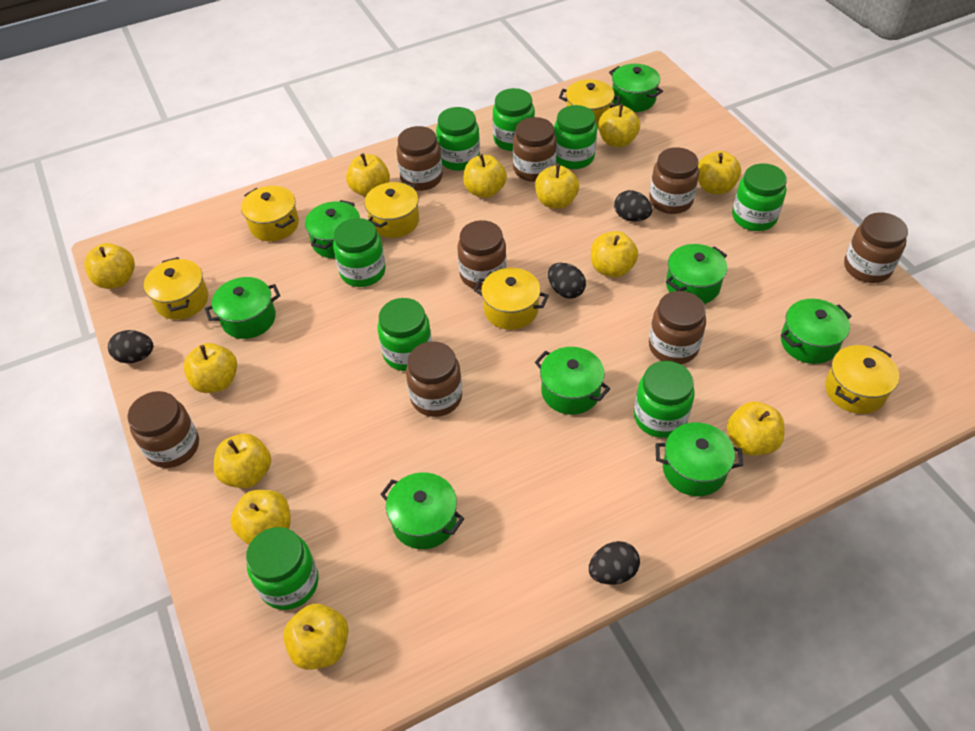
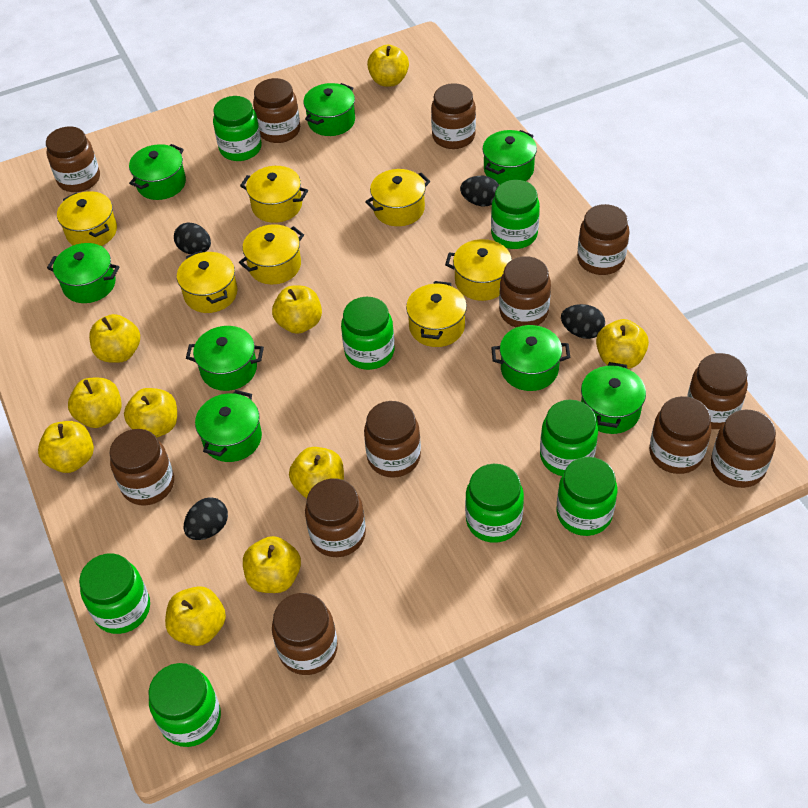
brown jar: 8 -> 12
yellow apple: 12 -> 10
yellow pot: 6 -> 7

